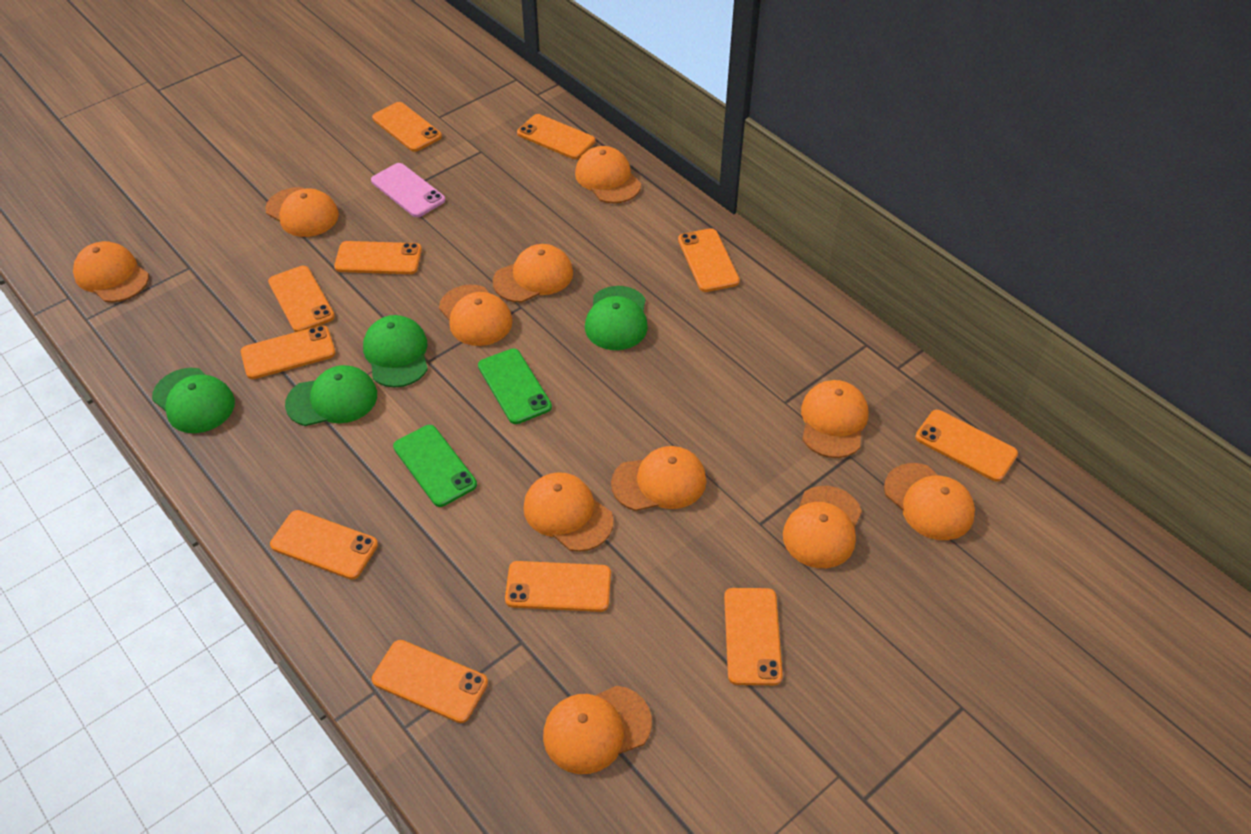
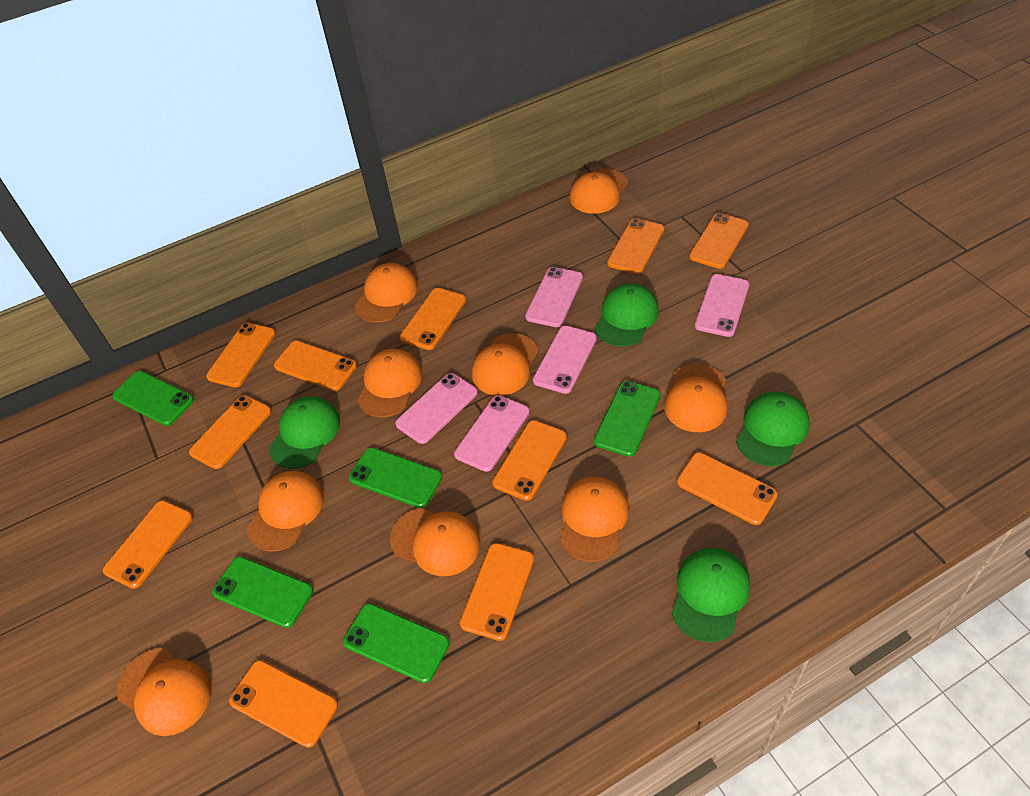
green phone: 2 -> 5
orange cap: 11 -> 9
pink phone: 1 -> 5

